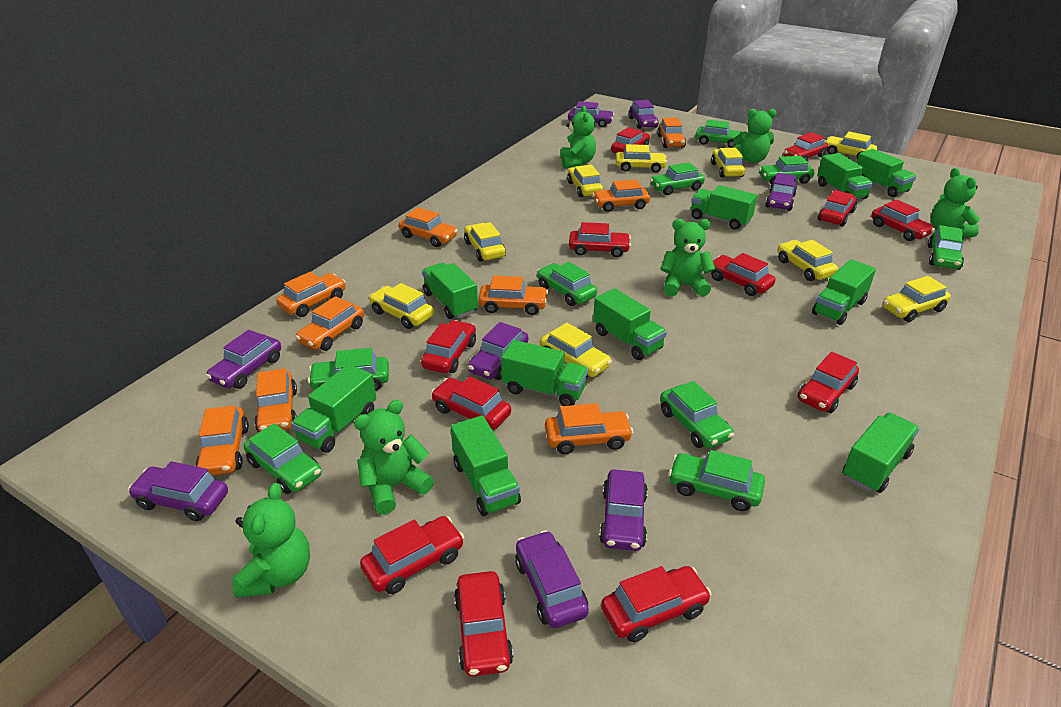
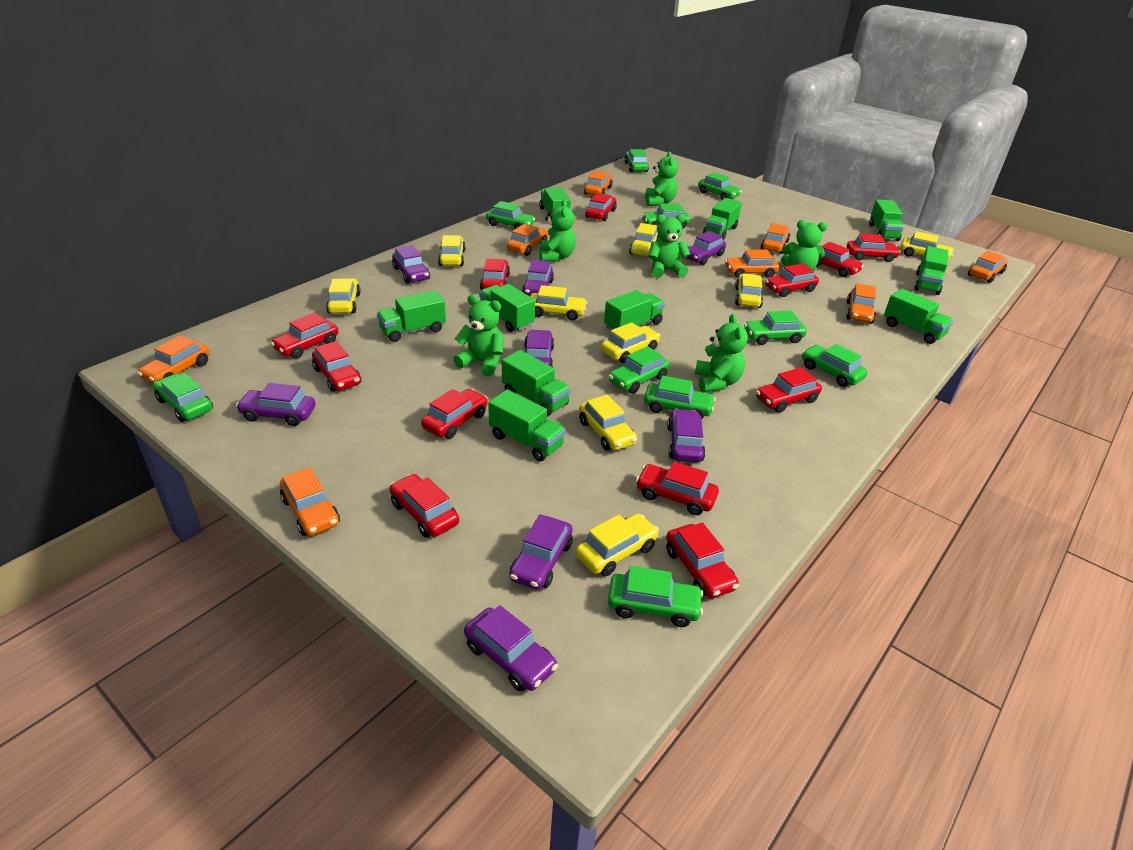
green car: 9 -> 10
orange car: 9 -> 8

